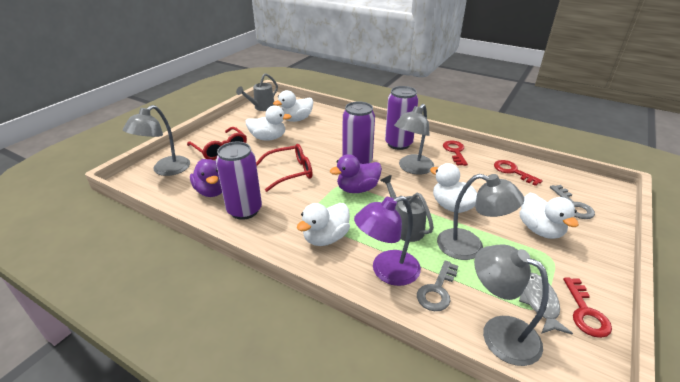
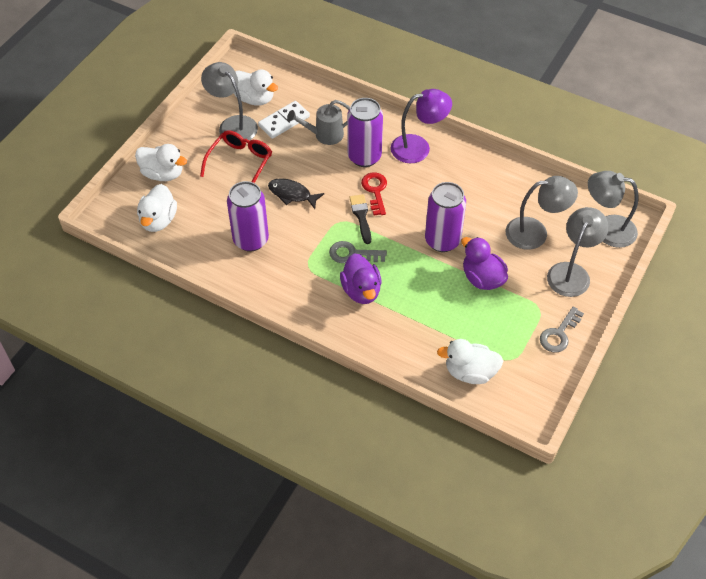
black brush: 0 -> 1
black fish: 0 -> 1
grey fish: 1 -> 0
grey watering can: 2 -> 1
red glasses: 2 -> 1
red key: 3 -> 1
white domino: 0 -> 1
white duck: 5 -> 4

